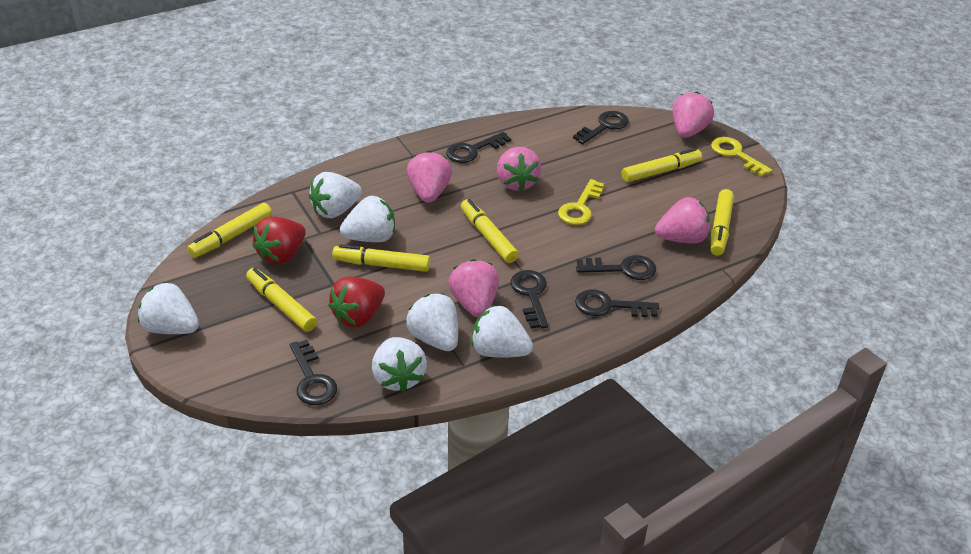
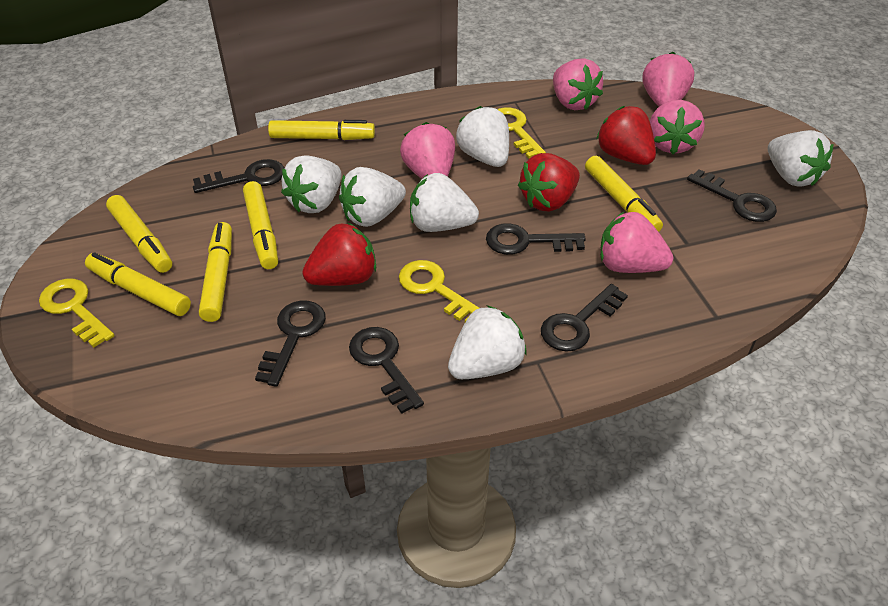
red strawberry: 2 -> 3
yellow key: 2 -> 3

